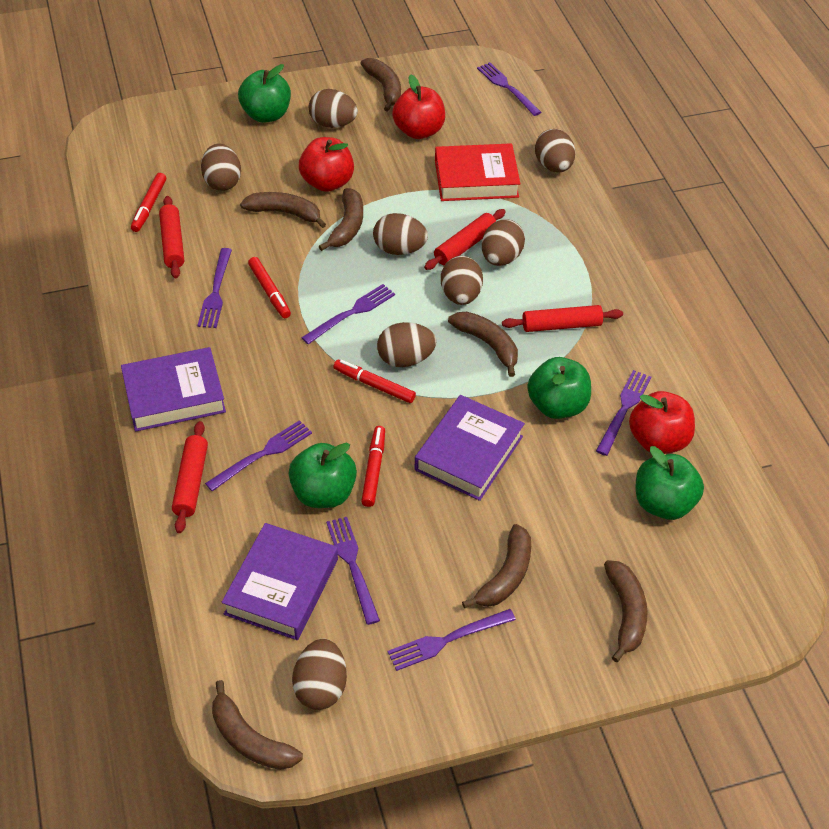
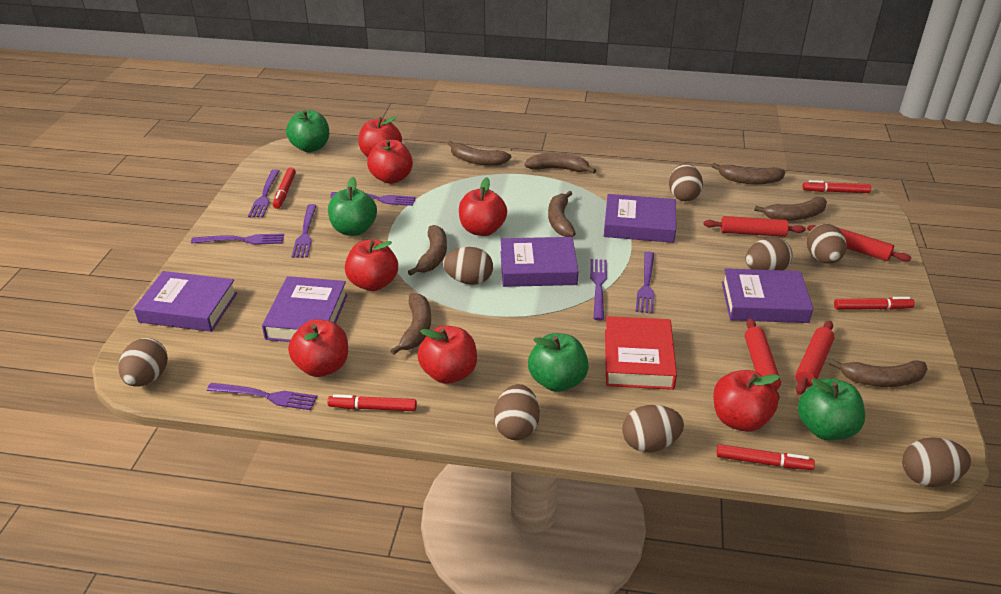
brown banana: 7 -> 8
purple book: 3 -> 5
red apple: 3 -> 7
red marker: 4 -> 5

